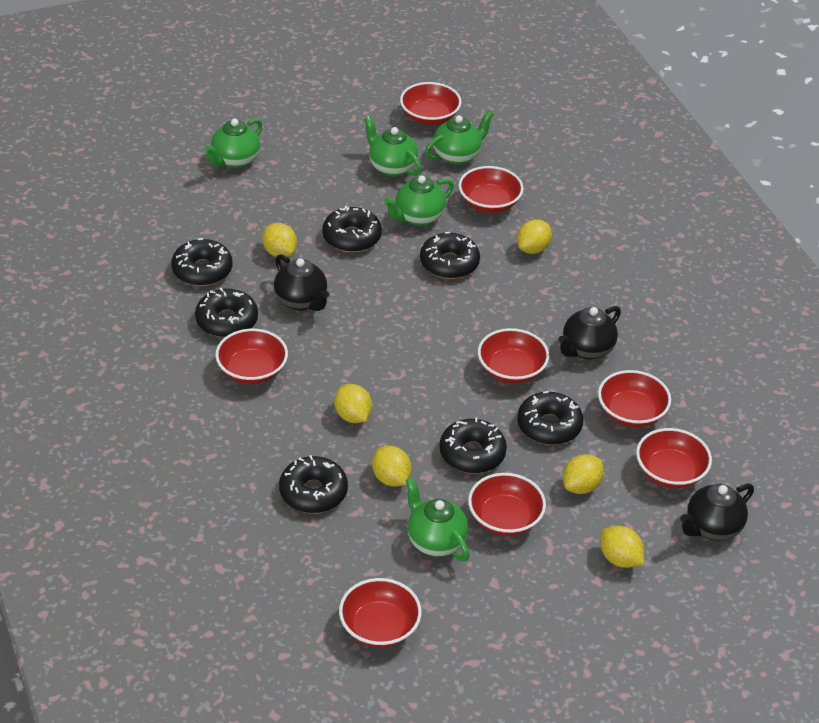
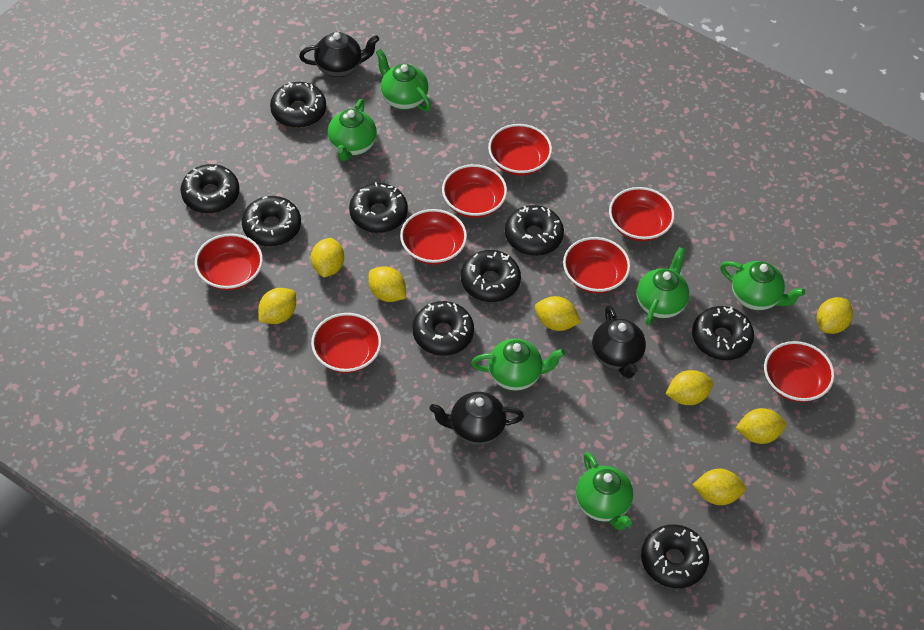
black donut: 7 -> 9
green teapot: 5 -> 6
yellow lemon: 6 -> 8

